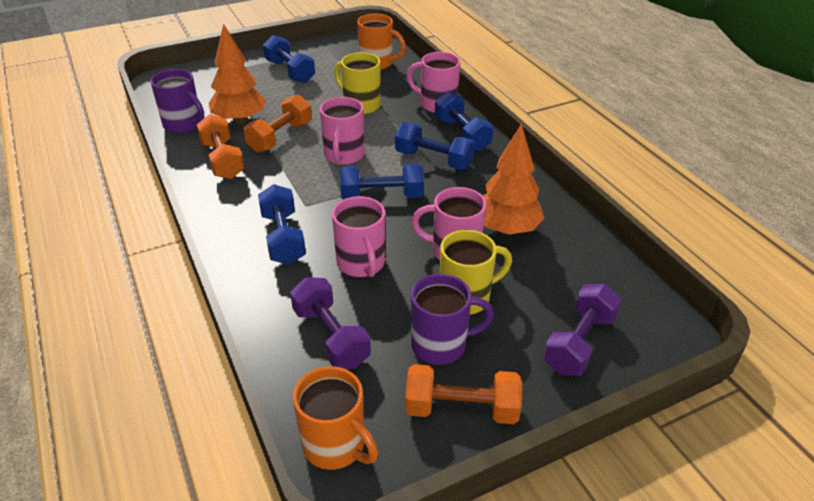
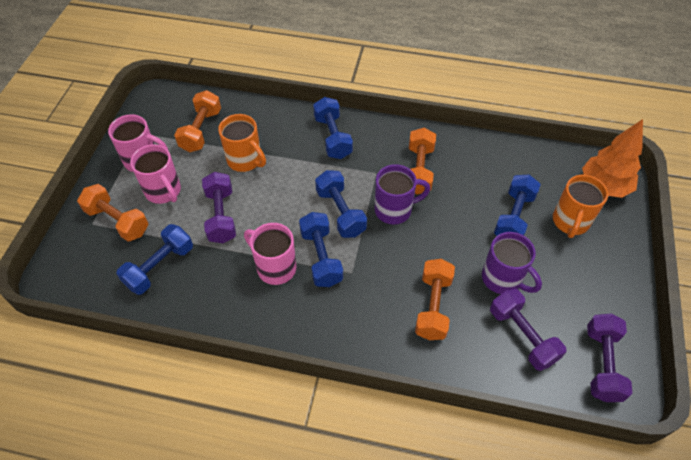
orange dumbbell: 3 -> 4
orange tree: 2 -> 1
pink mug: 4 -> 3
purple dumbbell: 2 -> 3
yellow mug: 2 -> 0

